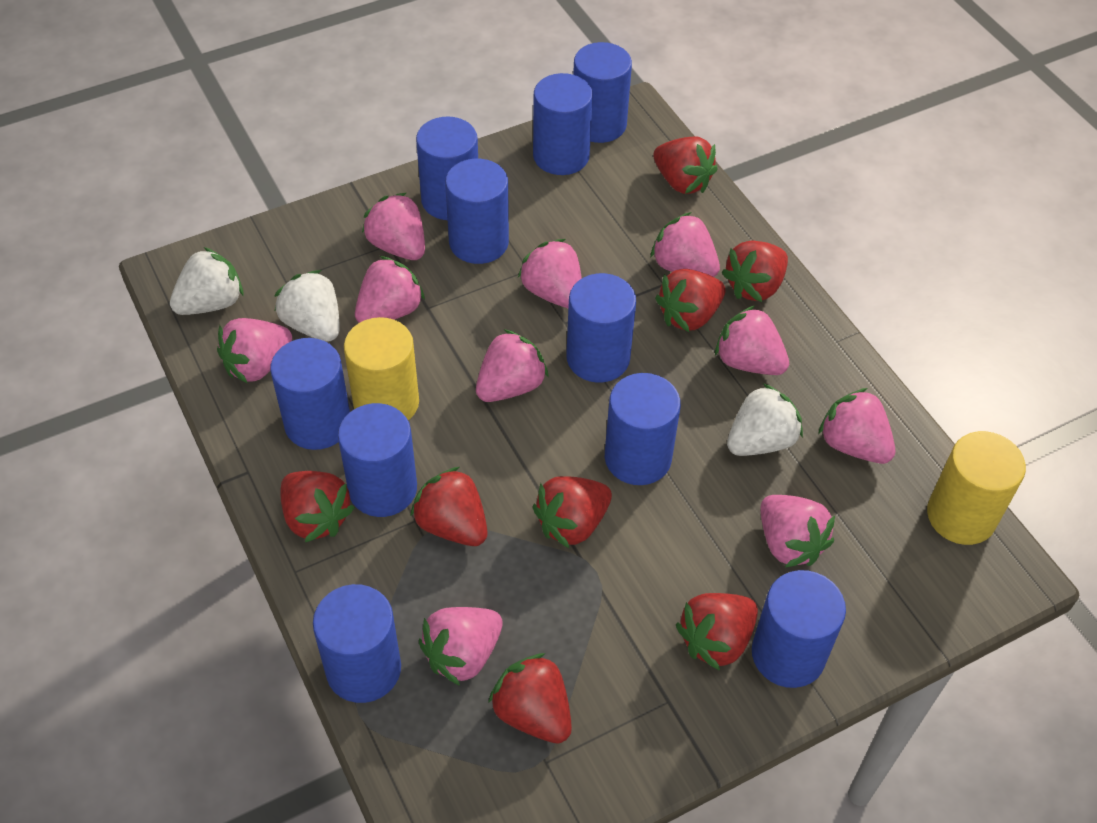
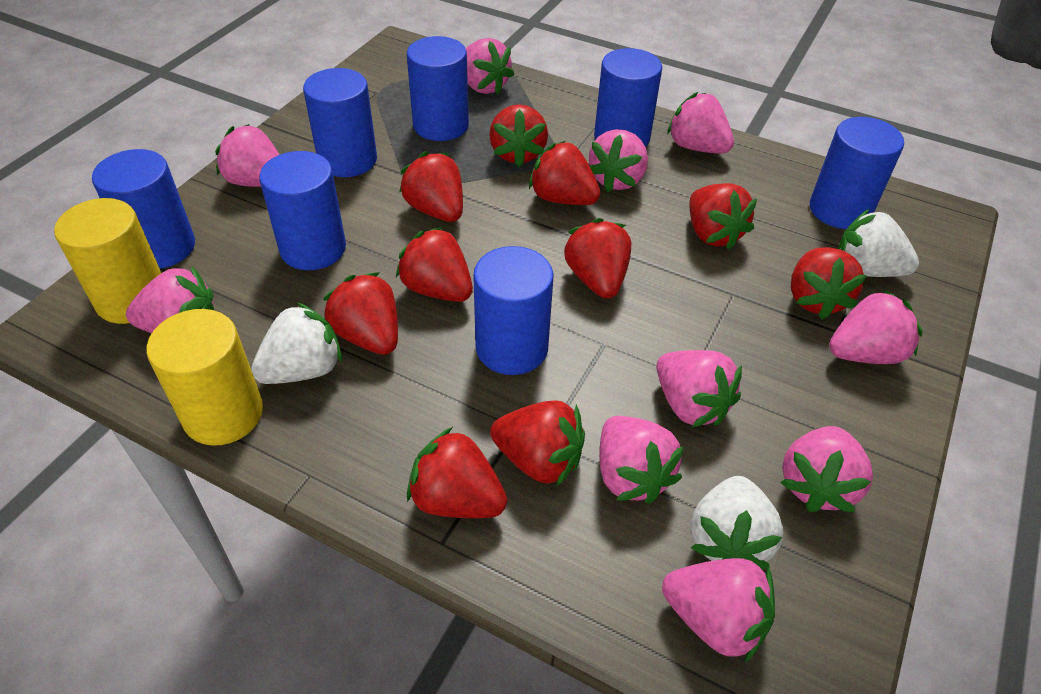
blue cylinder: 10 -> 7
red strawberry: 8 -> 10

